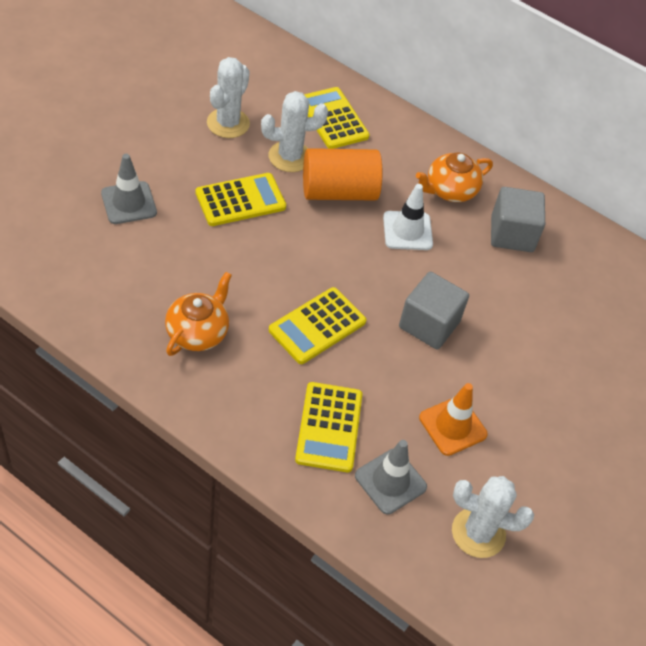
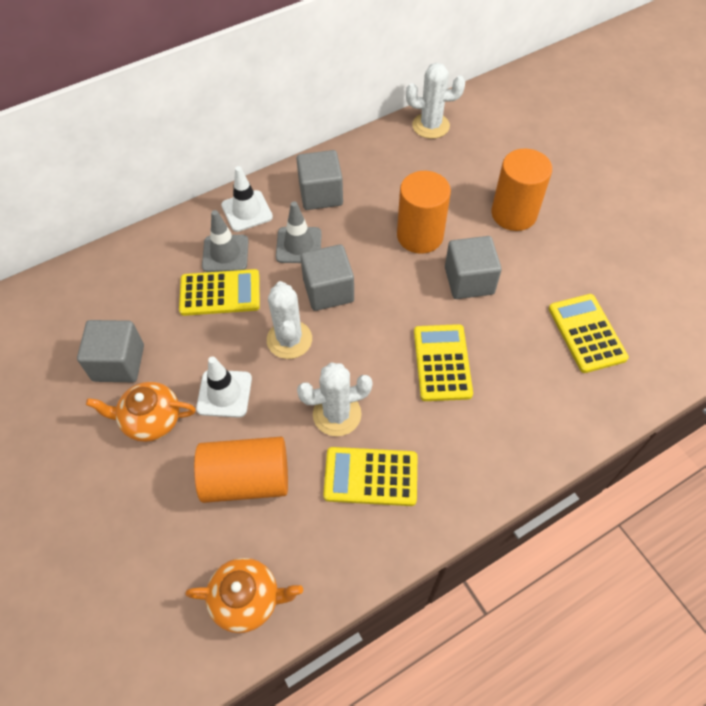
grey cube: 2 -> 4
orange cylinder: 1 -> 3
orange traffic cone: 1 -> 0
white traffic cone: 1 -> 2

